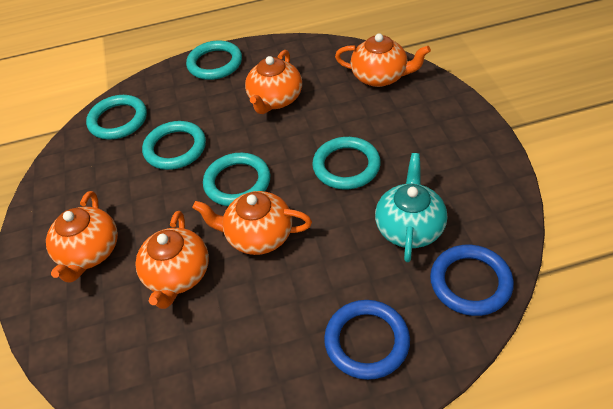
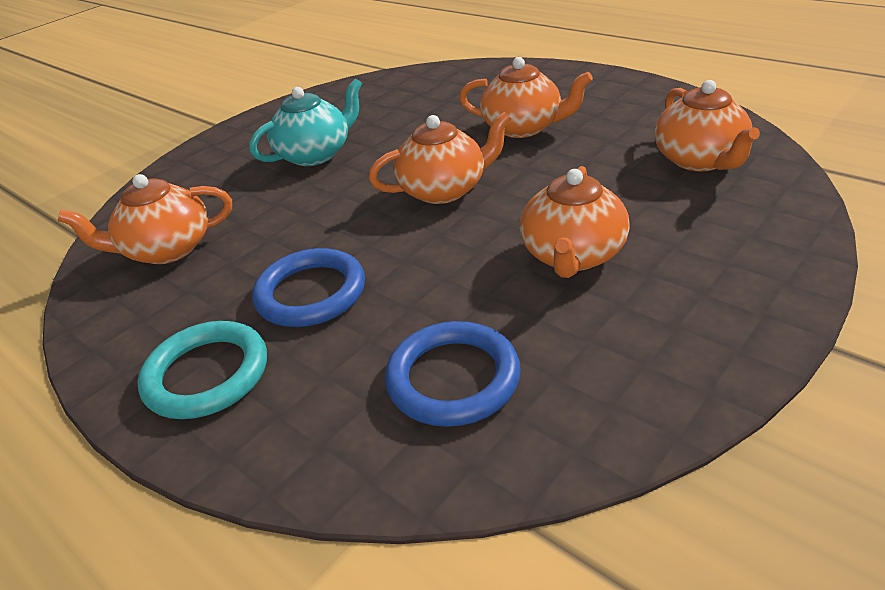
turquoise ring: 5 -> 1

